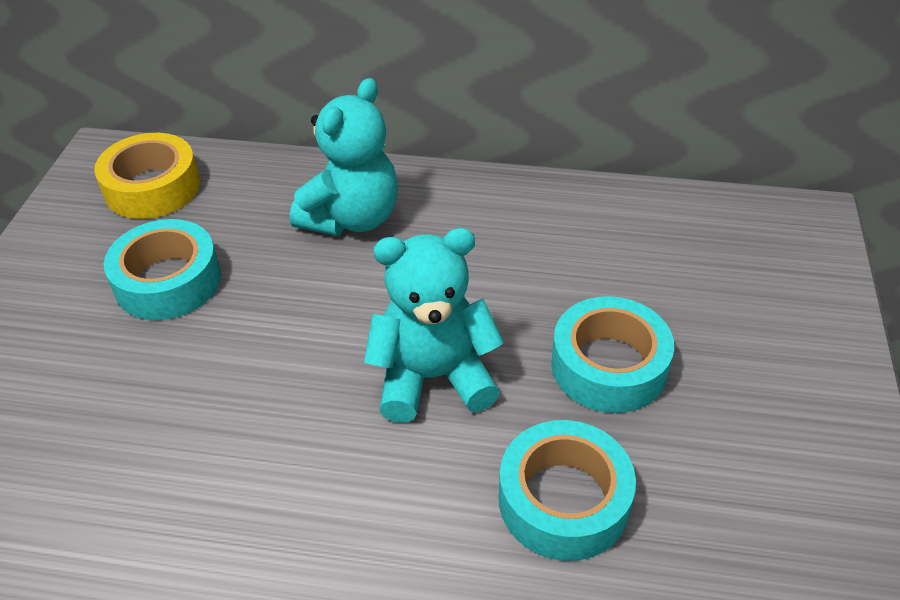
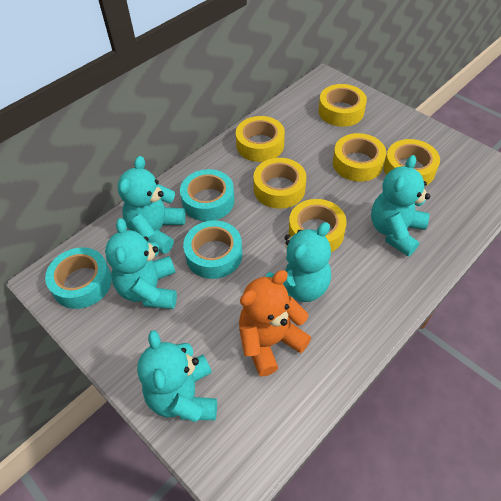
orange teddy bear: 0 -> 1
turquoise teddy bear: 2 -> 5
yellow tape: 1 -> 6

